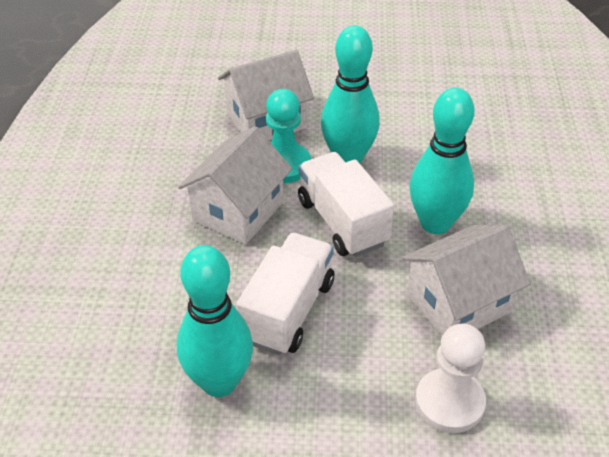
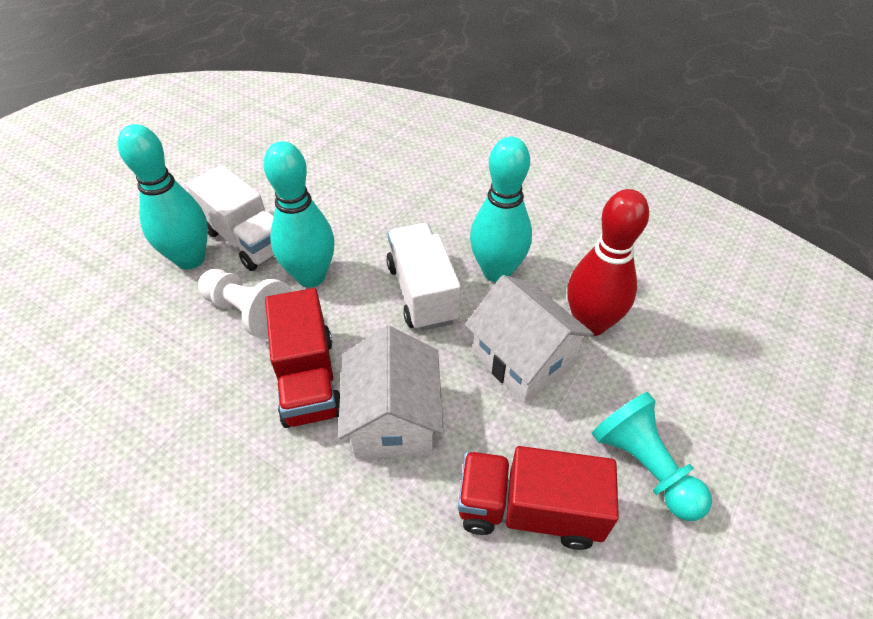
red bowling pin: 0 -> 1
red truck: 0 -> 2
white house: 3 -> 2

